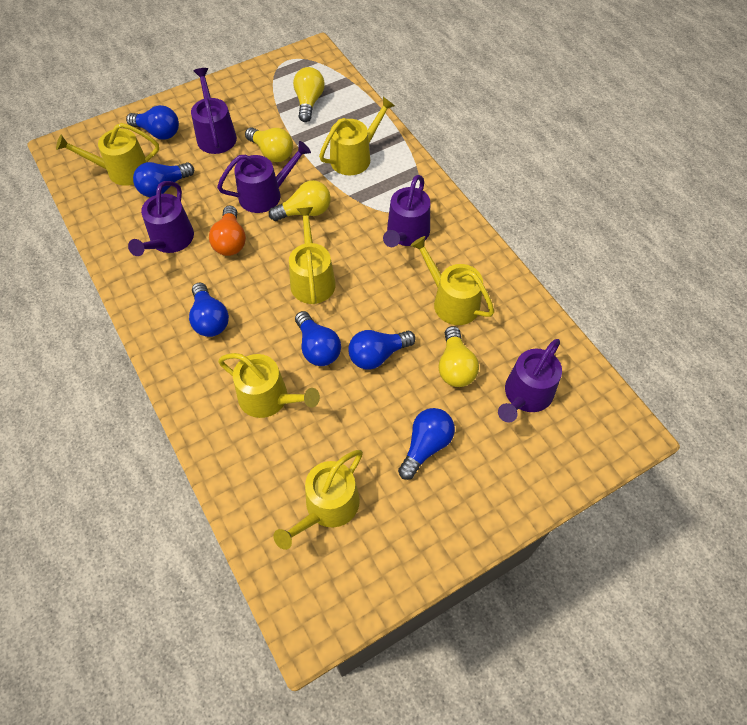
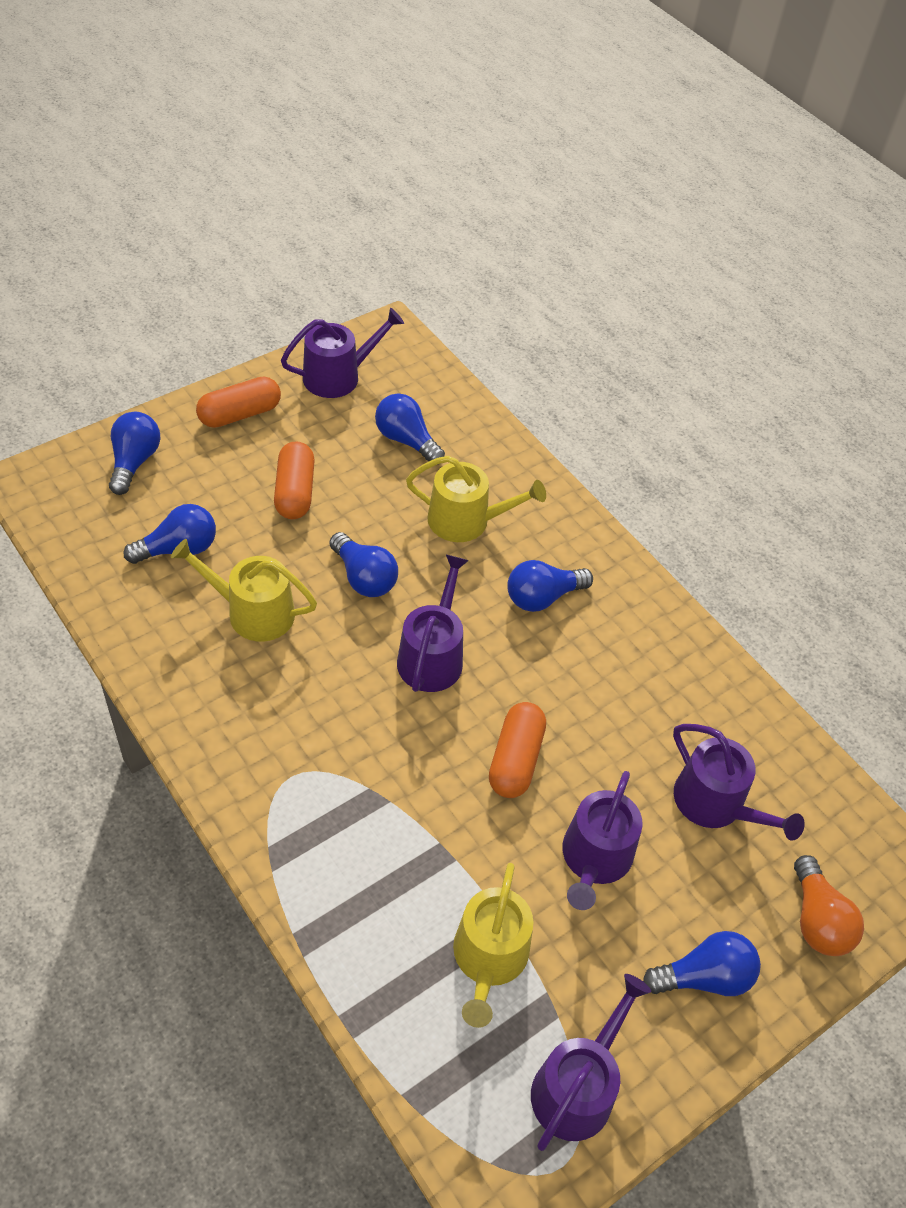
orange capsule: 0 -> 3
yellow light bulb: 4 -> 0
yellow watering can: 6 -> 3

